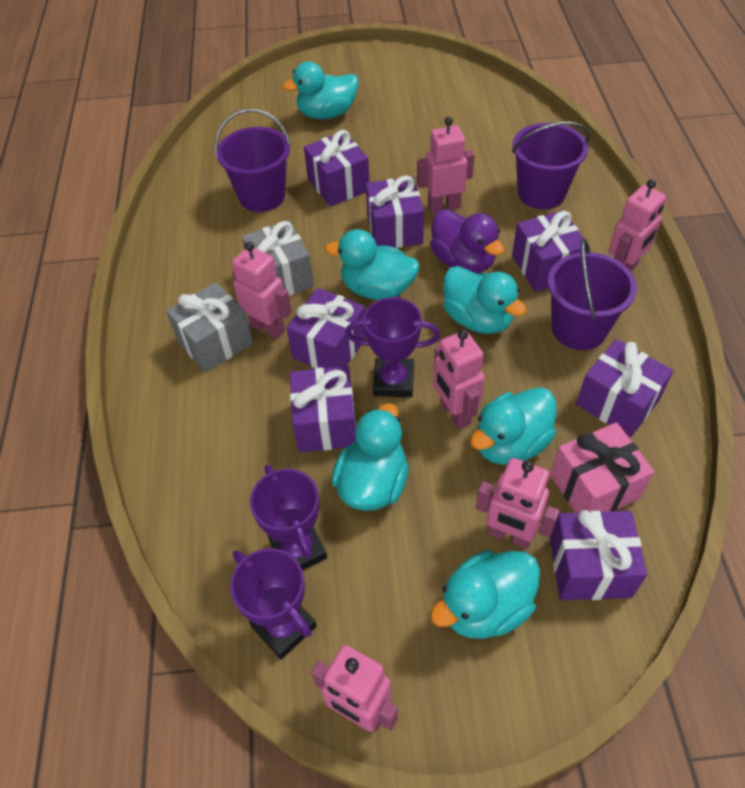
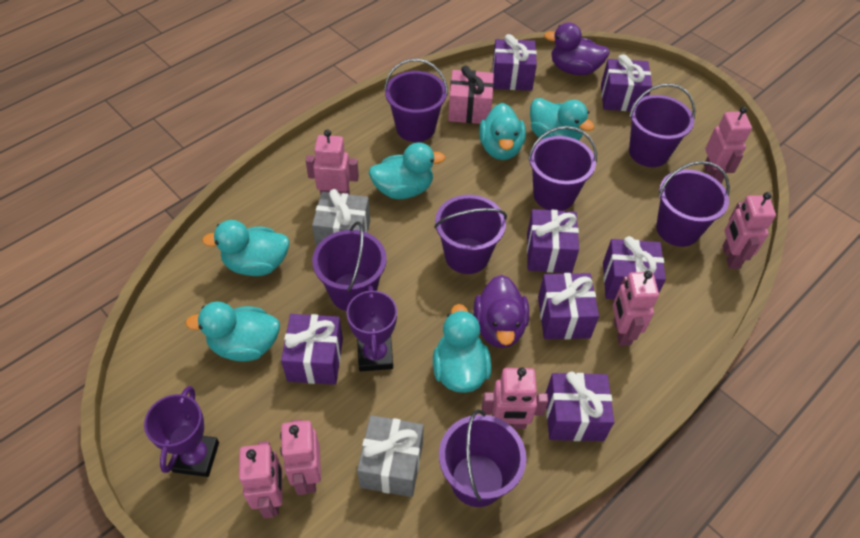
pink robot: 6 -> 7
purple bucket: 3 -> 7
purple duck: 1 -> 2
purple trophy: 3 -> 2

